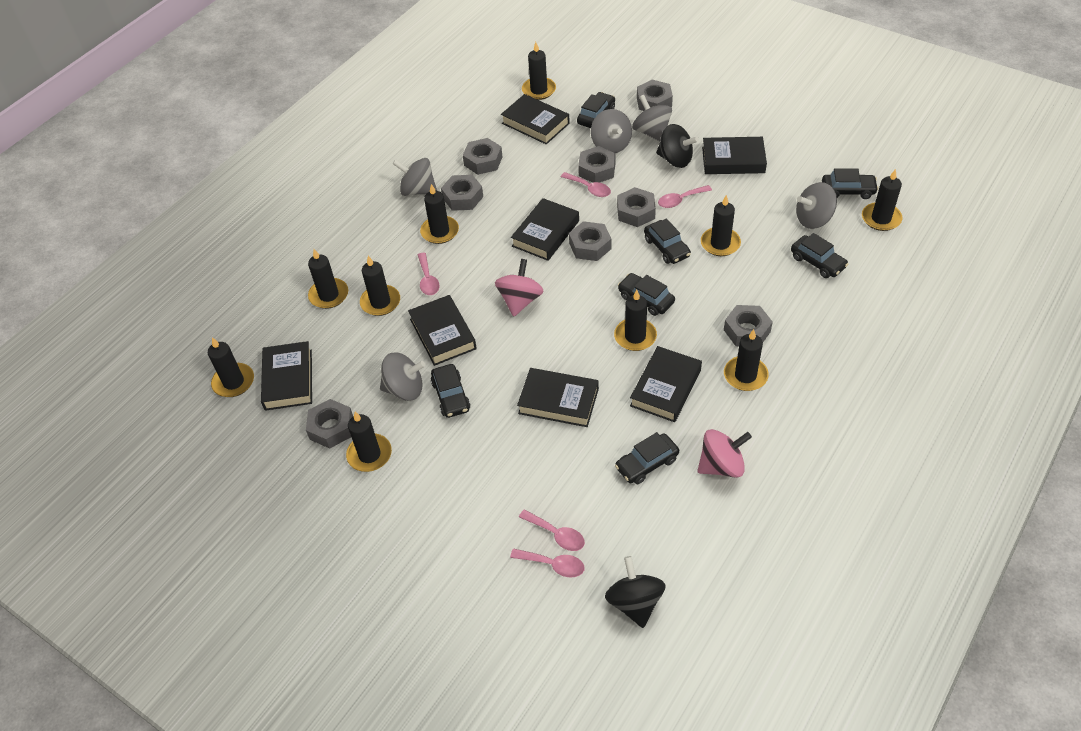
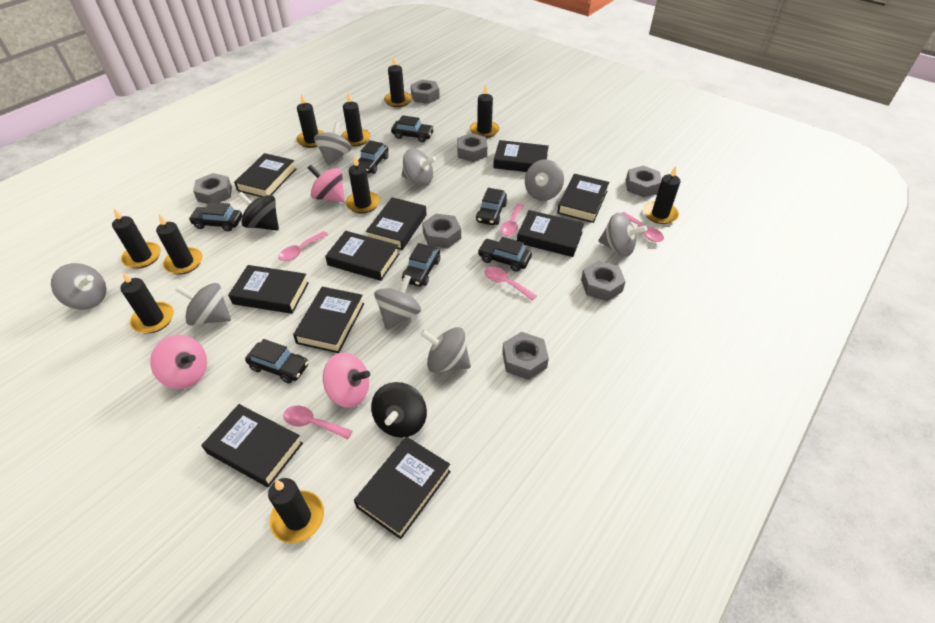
black book: 7 -> 10
grey nut: 8 -> 7
grey spinning top: 5 -> 8
pink spinning top: 2 -> 3

